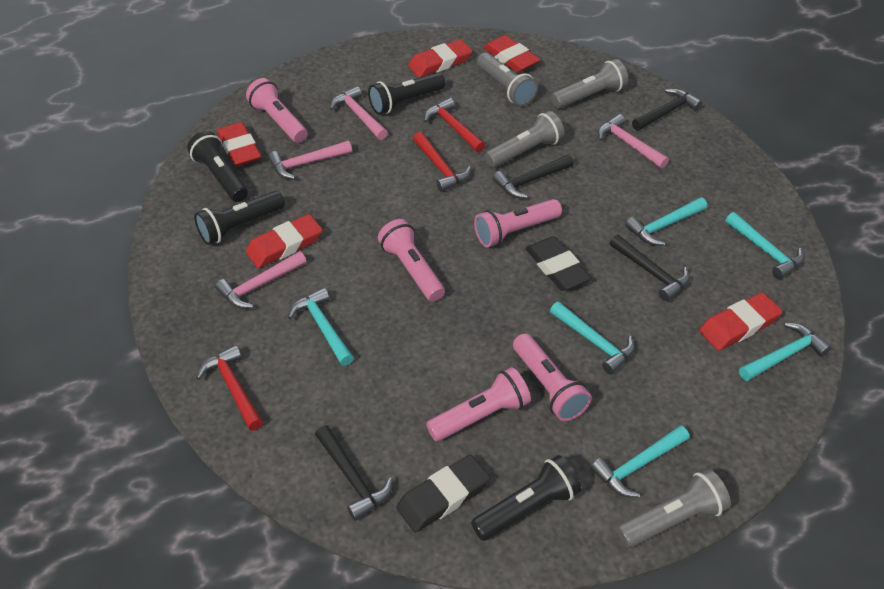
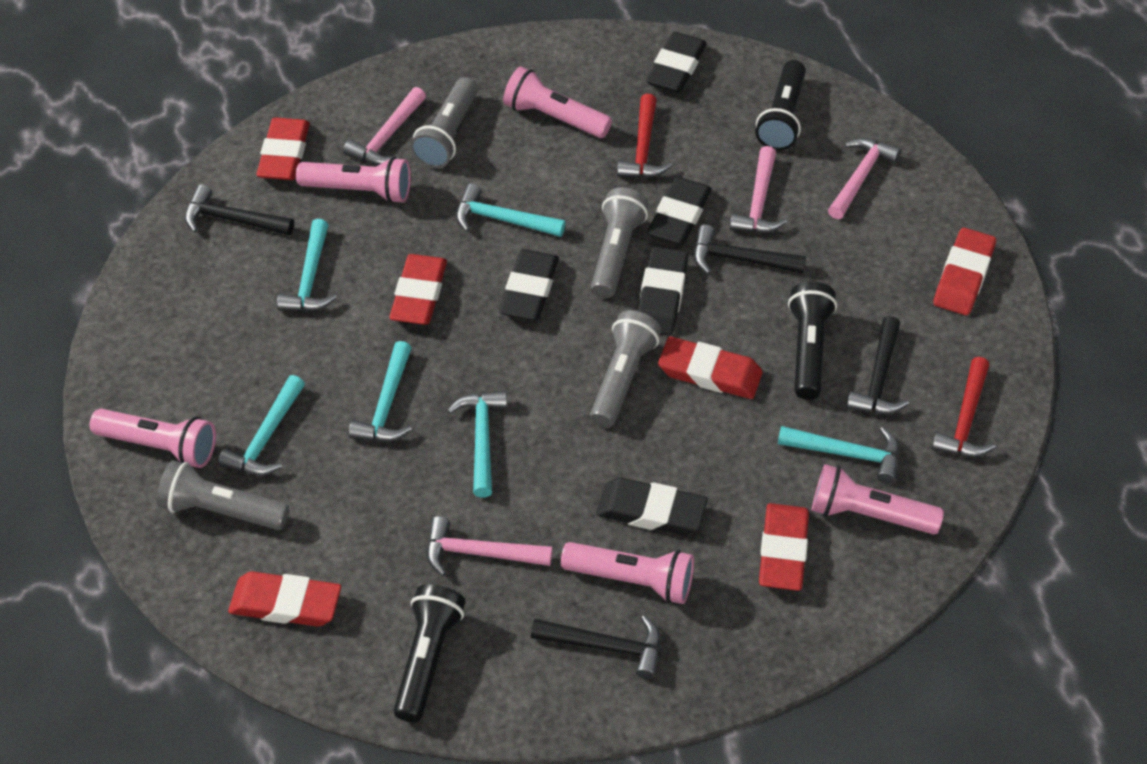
black eraser: 2 -> 5
black flashlight: 4 -> 3
red eraser: 5 -> 6
red hammer: 3 -> 2

